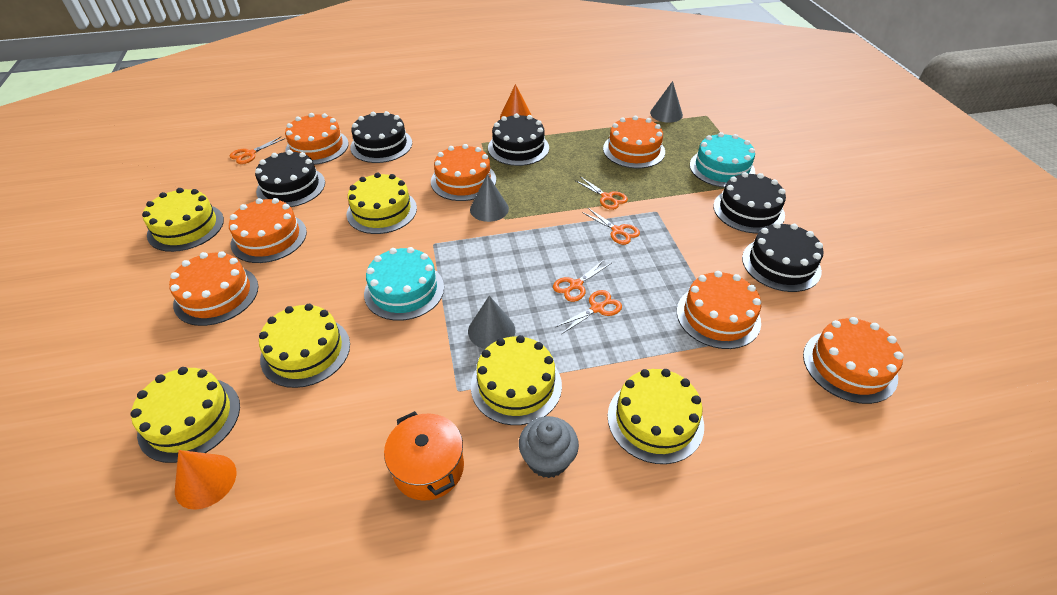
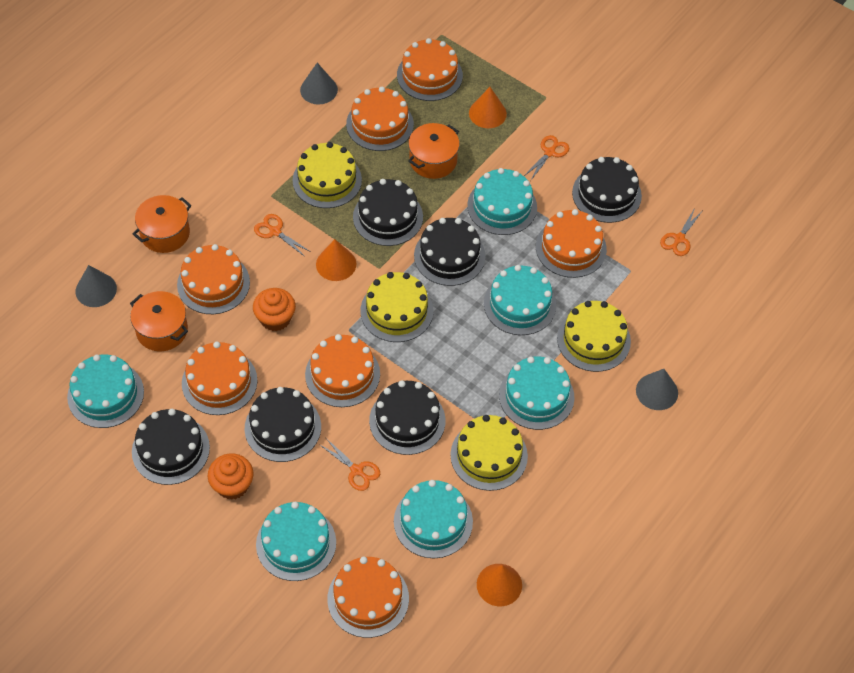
black cake: 5 -> 6
grey cupcake: 1 -> 0
orange cone: 2 -> 3
orange cupcake: 0 -> 2
orange pot: 1 -> 3
orange scissors: 5 -> 4
turquoise cake: 2 -> 6
yellow cake: 6 -> 4

